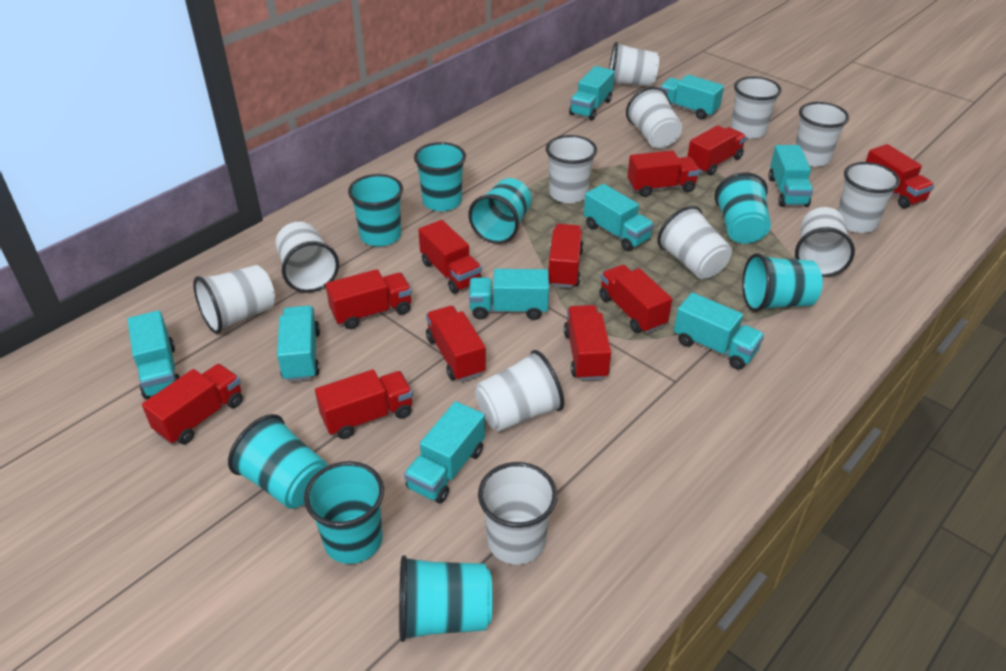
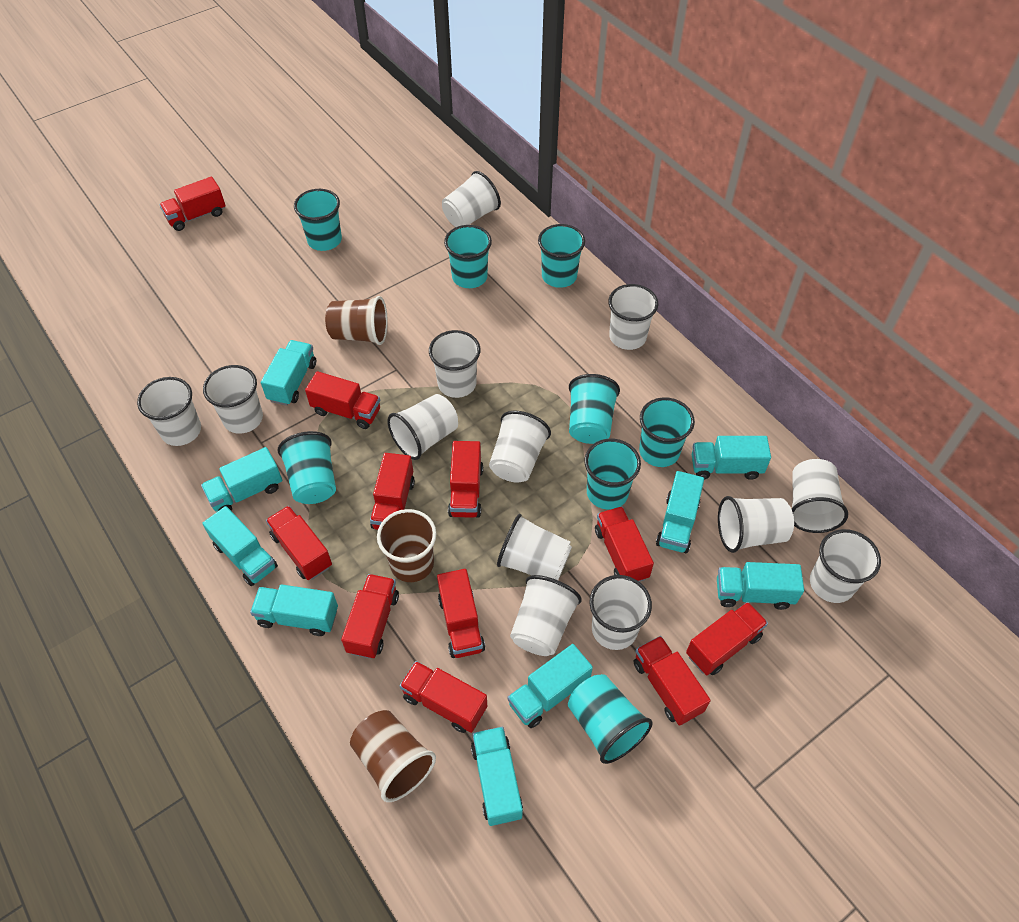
brown cup: 0 -> 3
white cup: 12 -> 13

